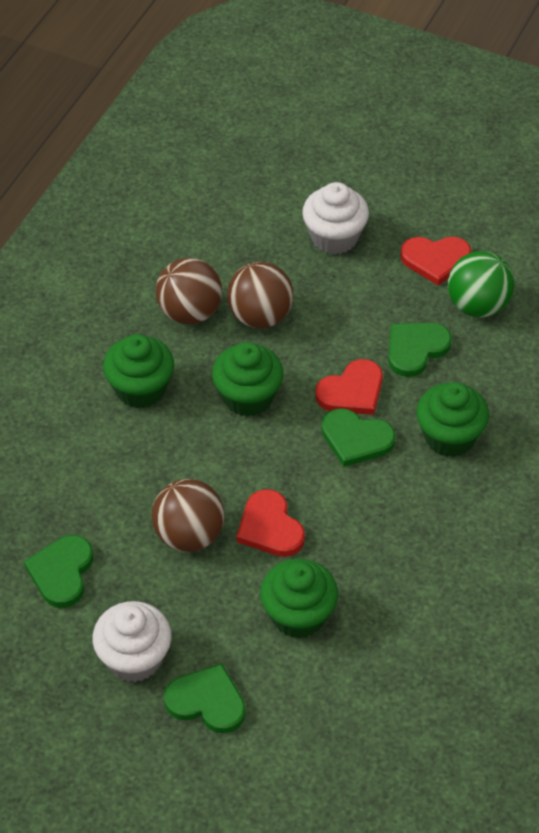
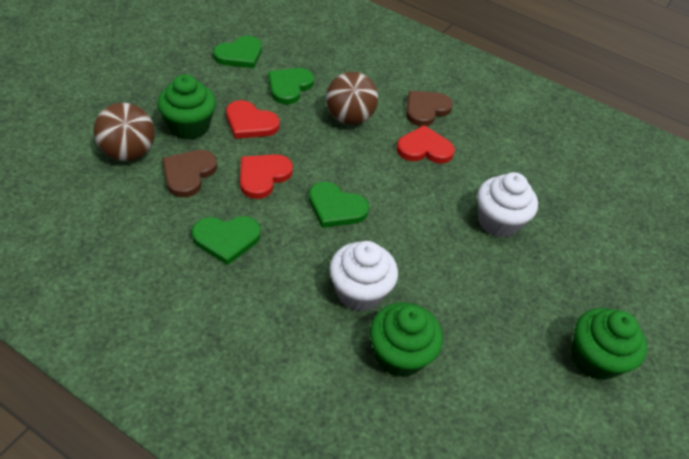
brown ball: 3 -> 2
brown heart: 0 -> 2
green ball: 1 -> 0
green cupcake: 4 -> 3

